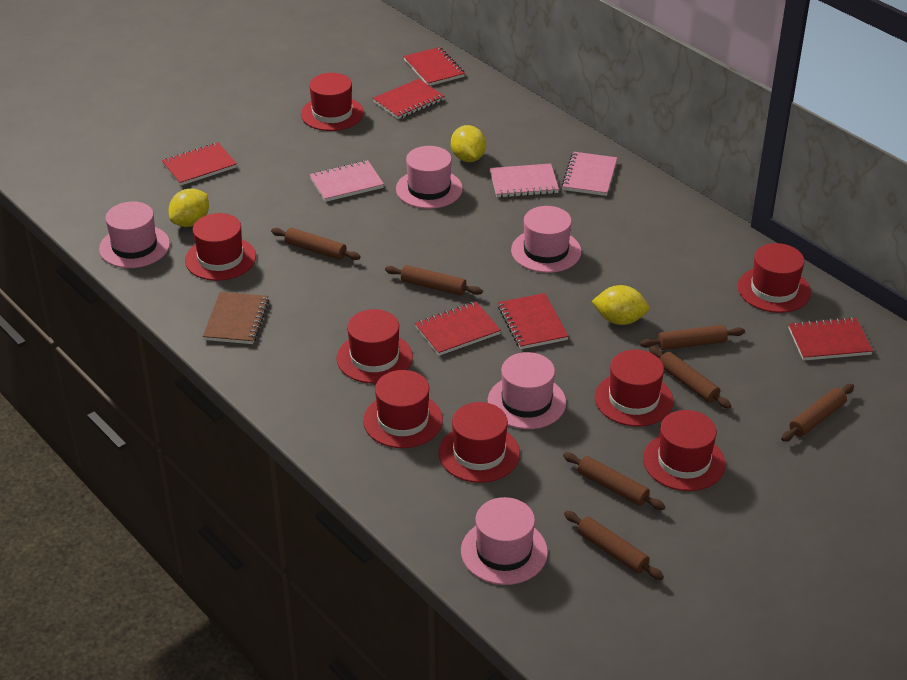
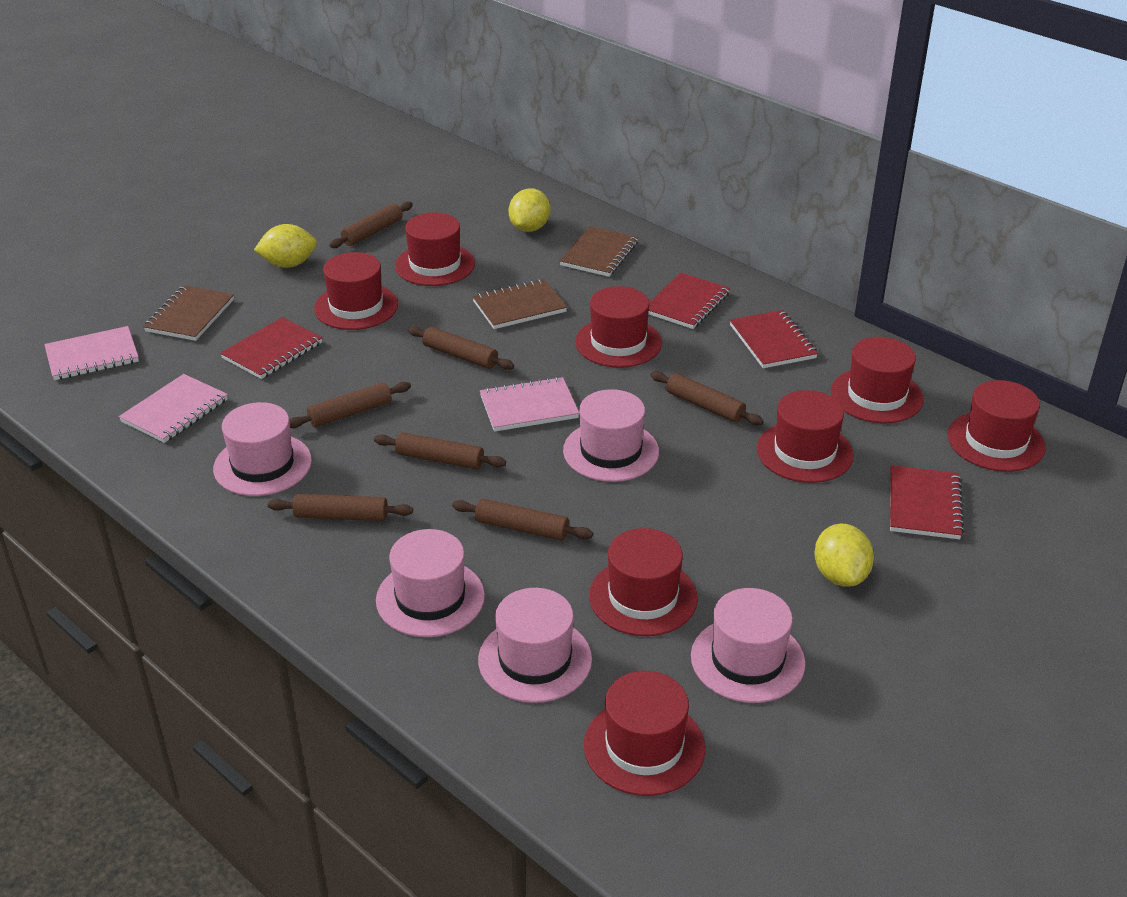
brown notebook: 1 -> 3
red notebook: 6 -> 4

